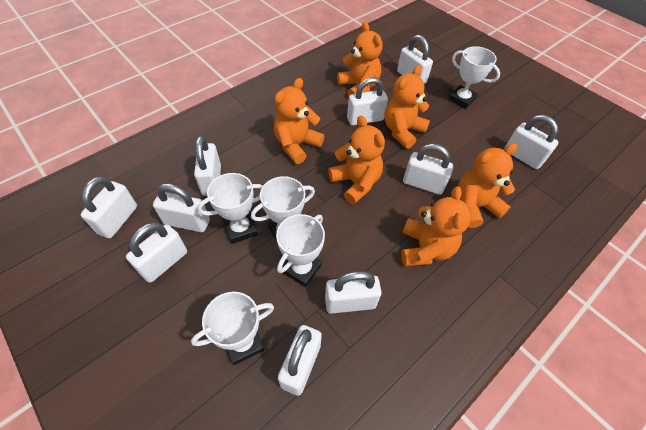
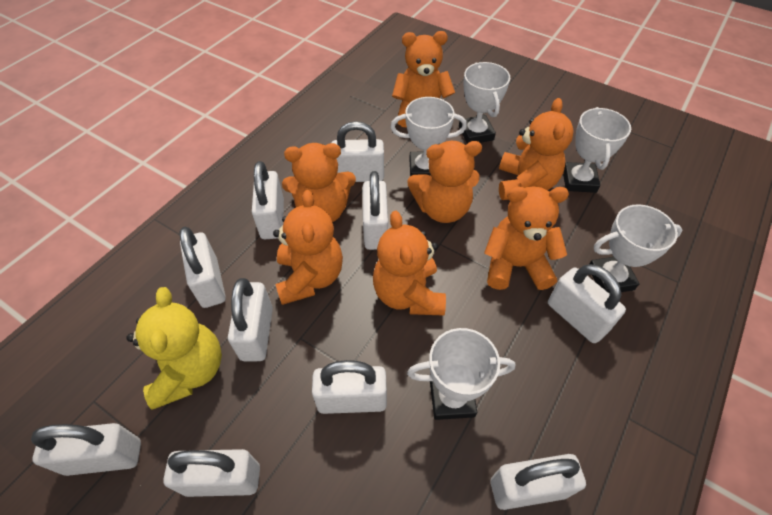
orange teddy bear: 6 -> 7
yellow teddy bear: 0 -> 1

